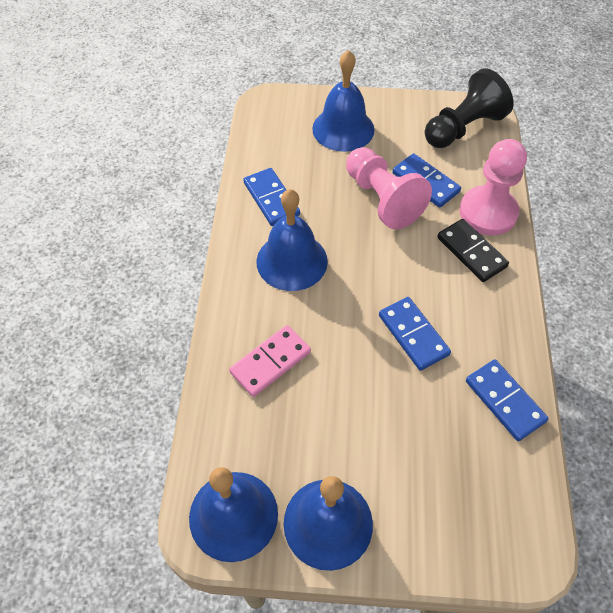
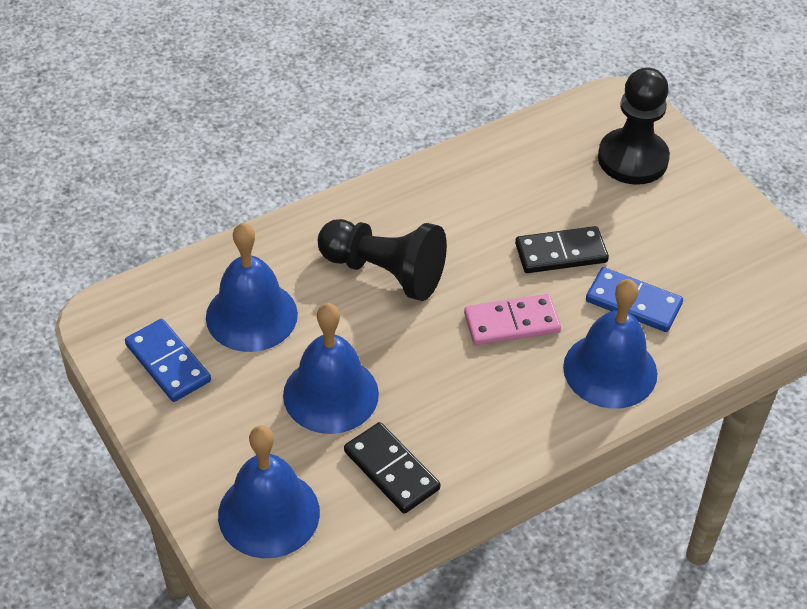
black domino: 1 -> 2
black pawn: 1 -> 2
blue domino: 4 -> 2
pink pawn: 2 -> 0

